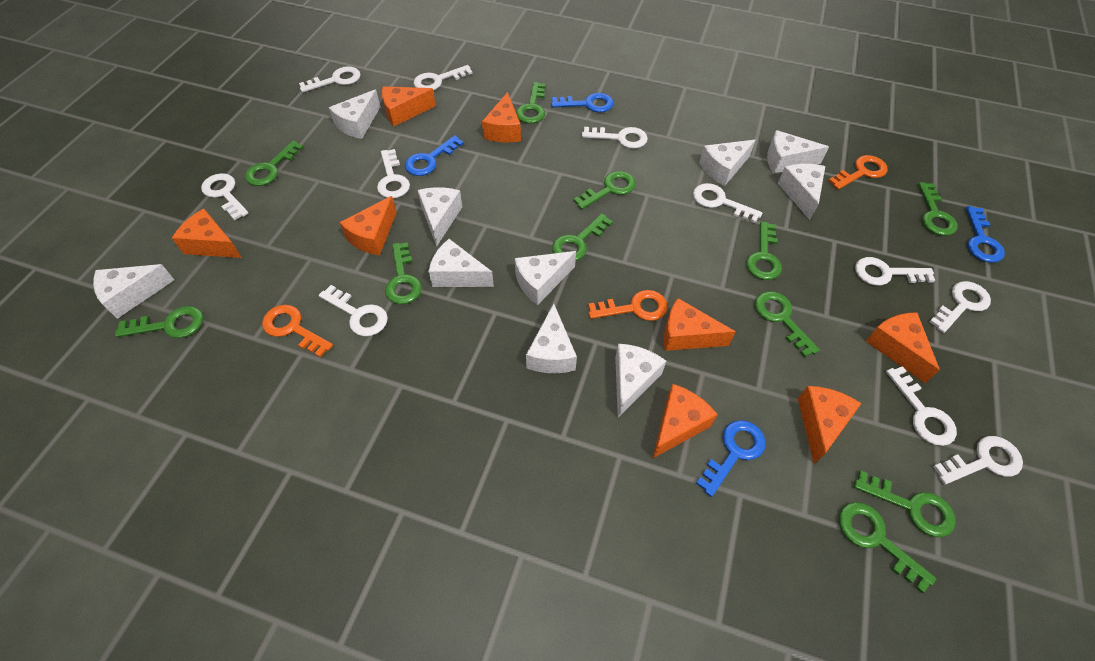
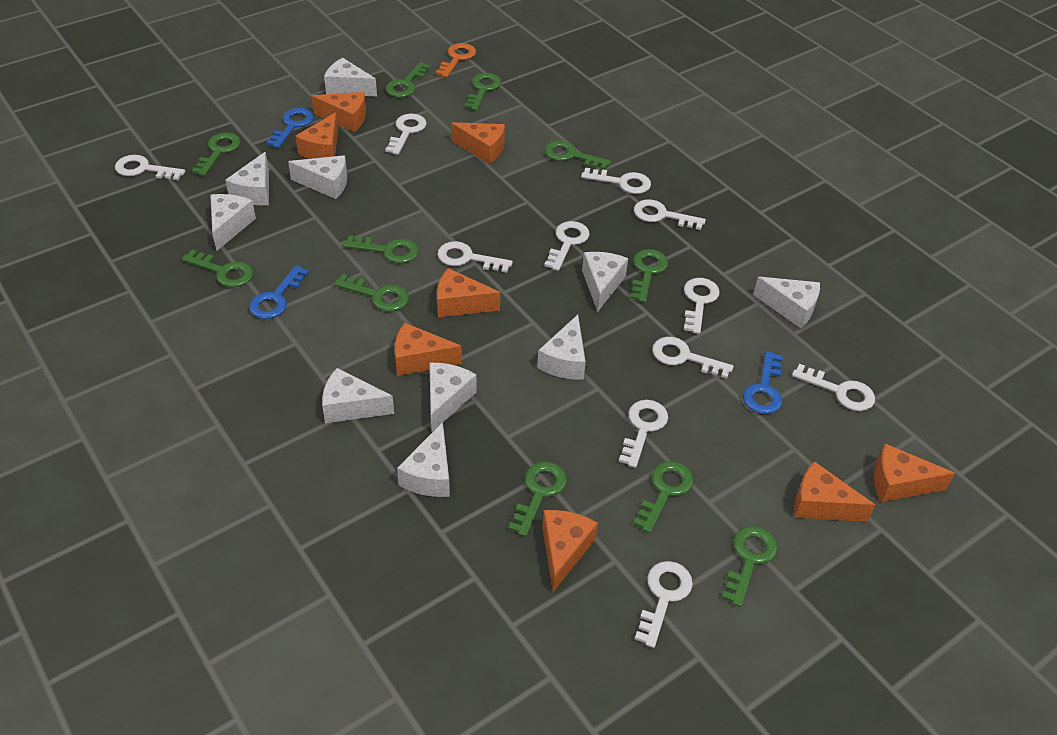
blue key: 4 -> 3
orange key: 3 -> 1

